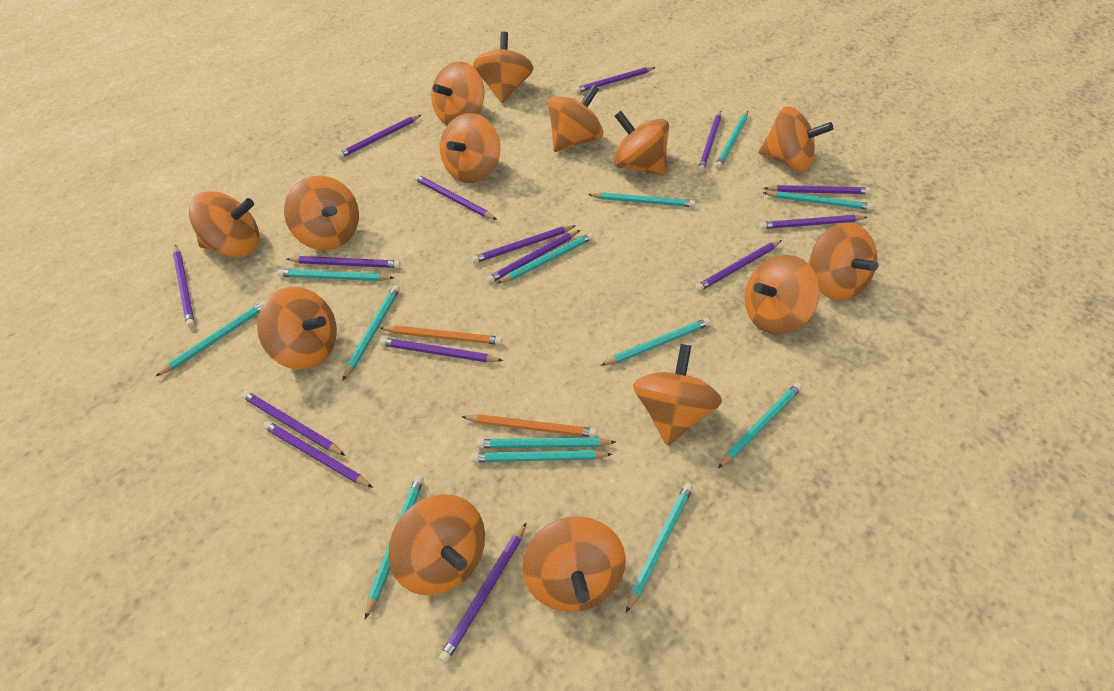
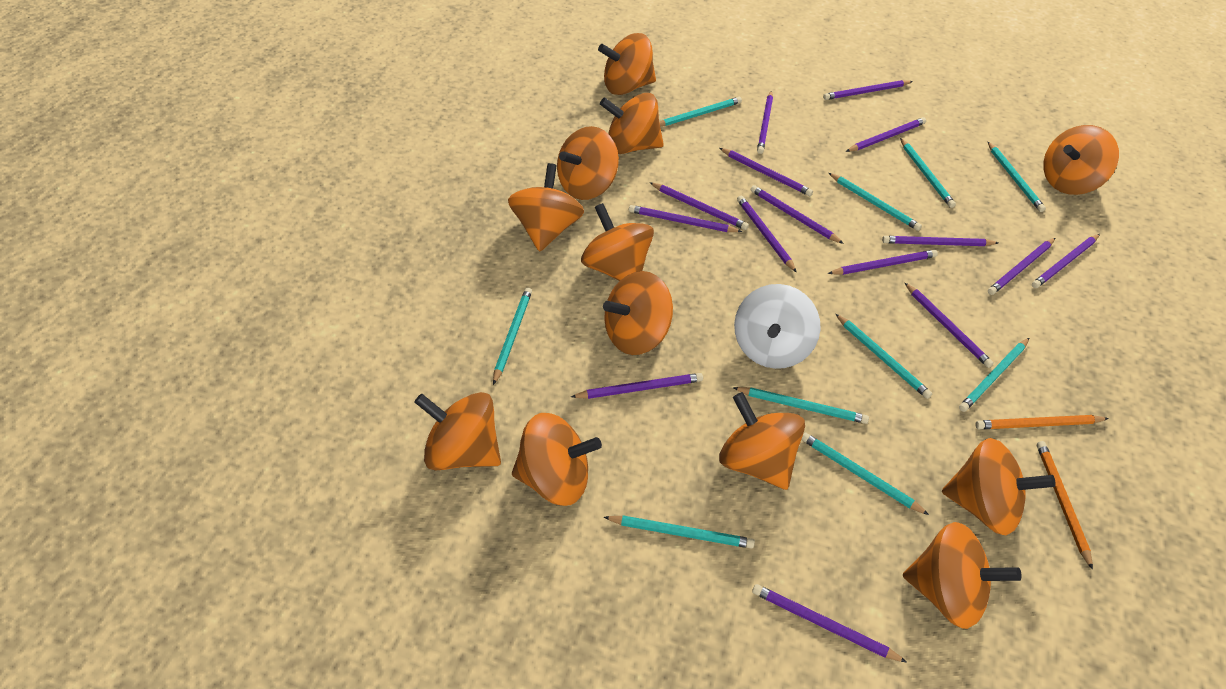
orange spinning top: 14 -> 12
turquoise pencil: 13 -> 10
white spinning top: 0 -> 1

